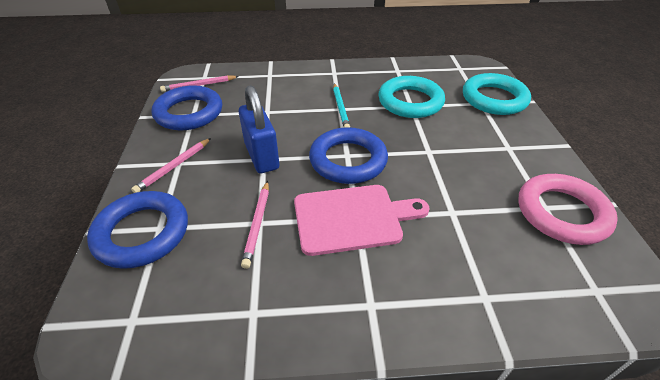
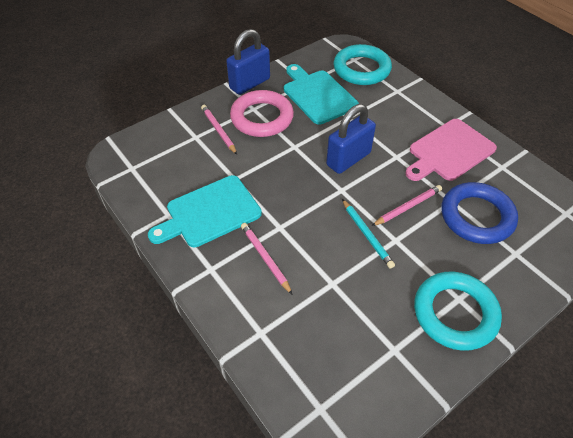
blue padlock: 1 -> 2
blue ring: 3 -> 1
turquoise cutting board: 0 -> 2

